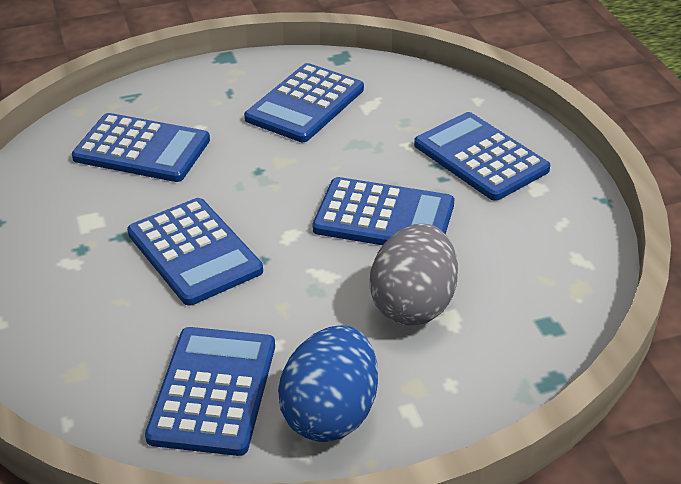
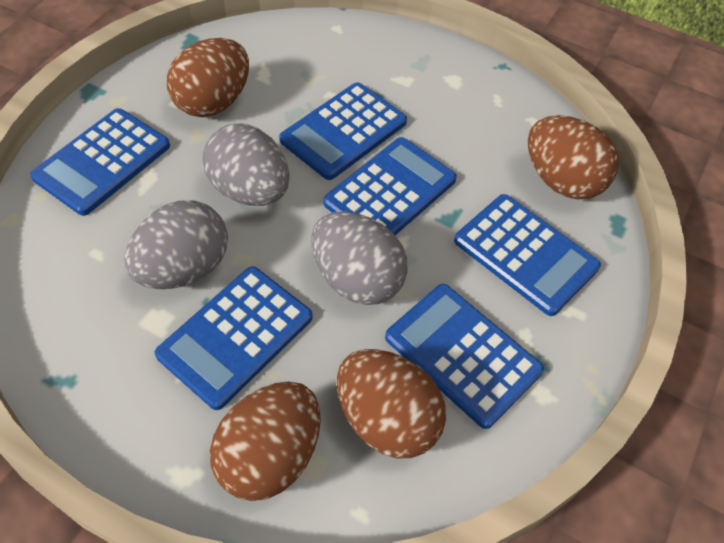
blue egg: 1 -> 0
brown egg: 0 -> 4
grey egg: 1 -> 3

